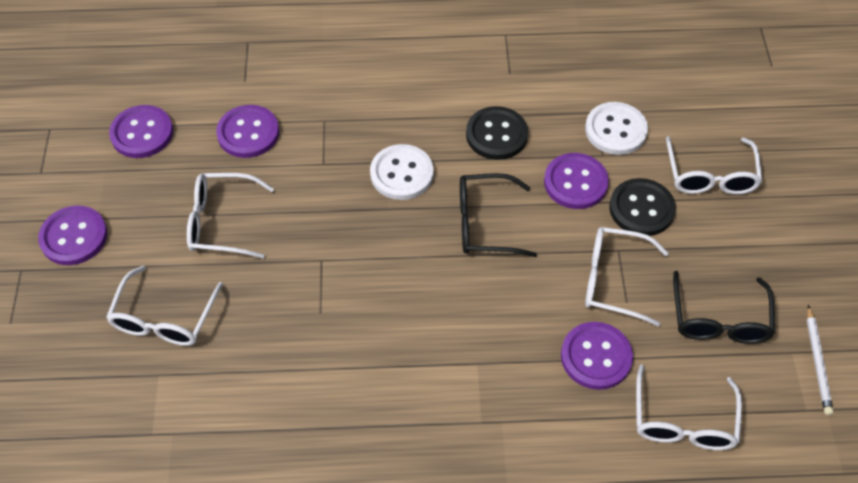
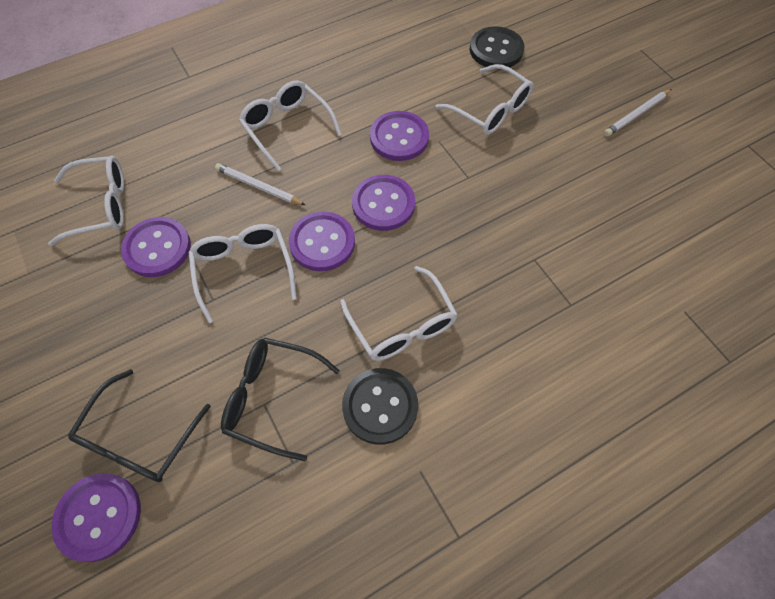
white button: 2 -> 0
white pencil: 1 -> 2

